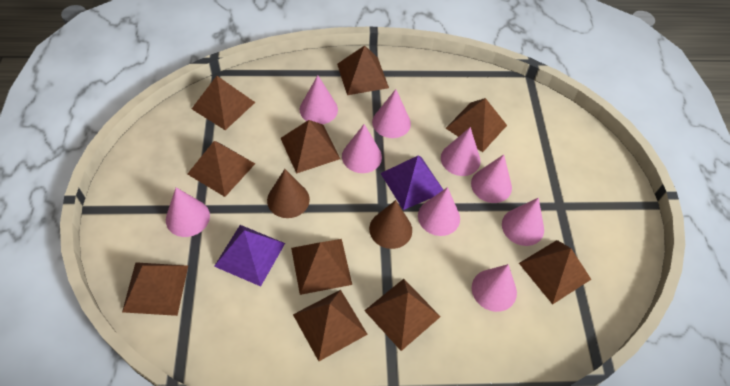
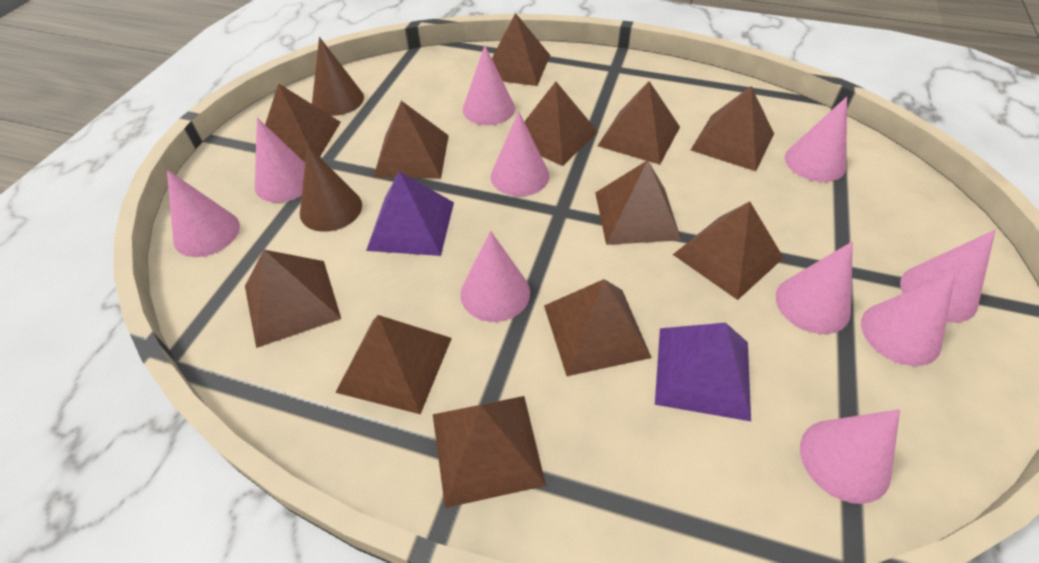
brown pyramid: 10 -> 12
pink cone: 9 -> 10

